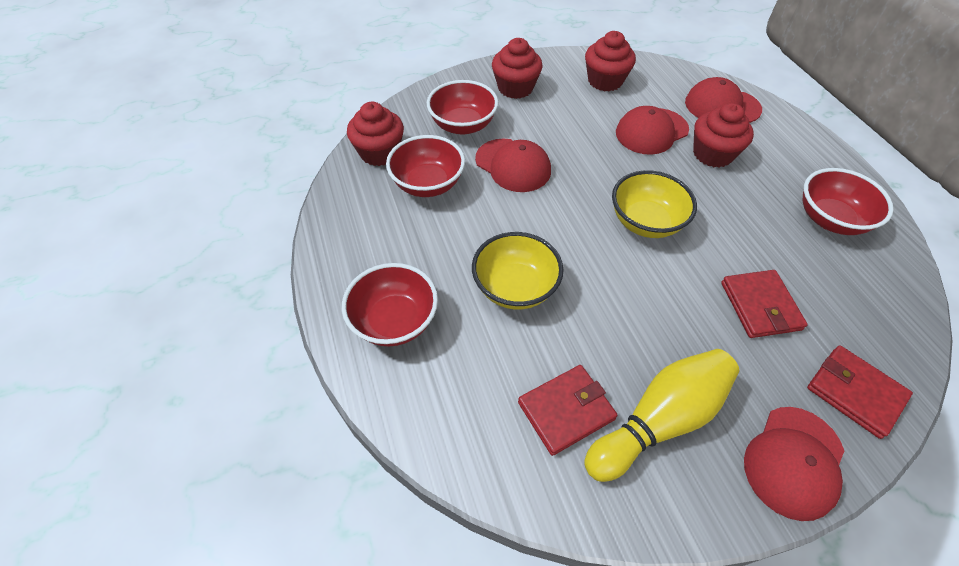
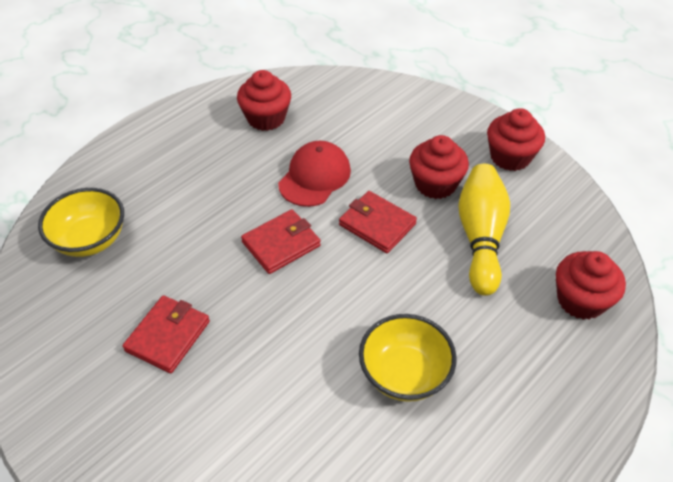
red bowl: 4 -> 0
red cap: 4 -> 1

